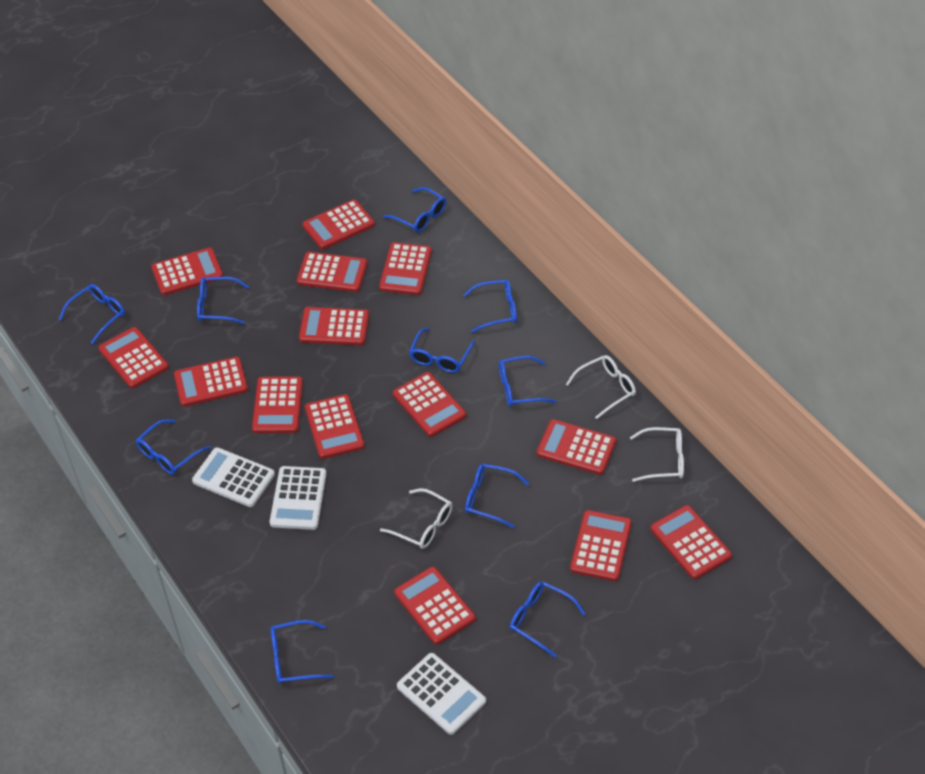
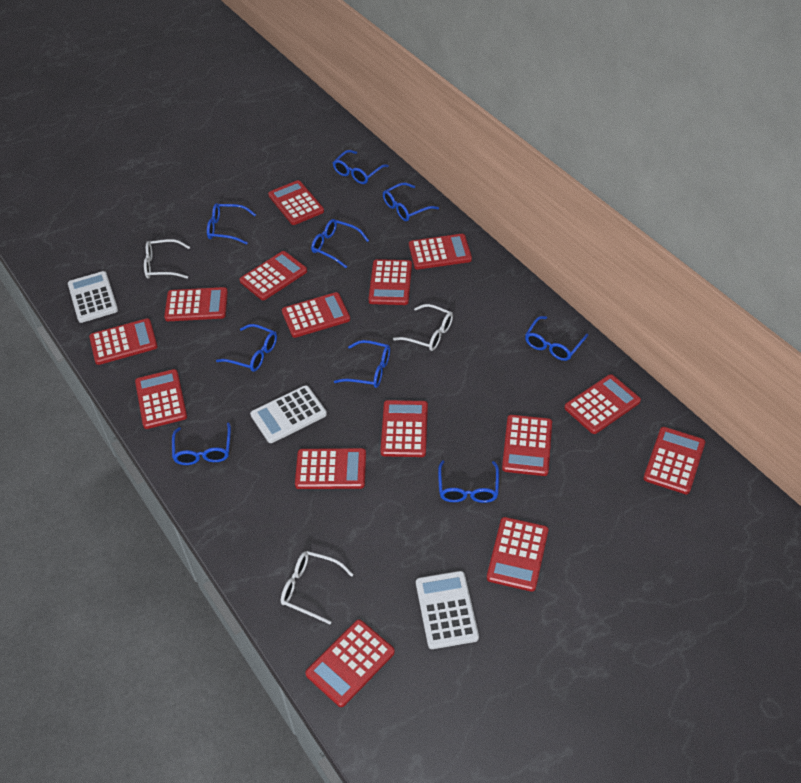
blue glasses: 10 -> 9
red calculator: 14 -> 15

